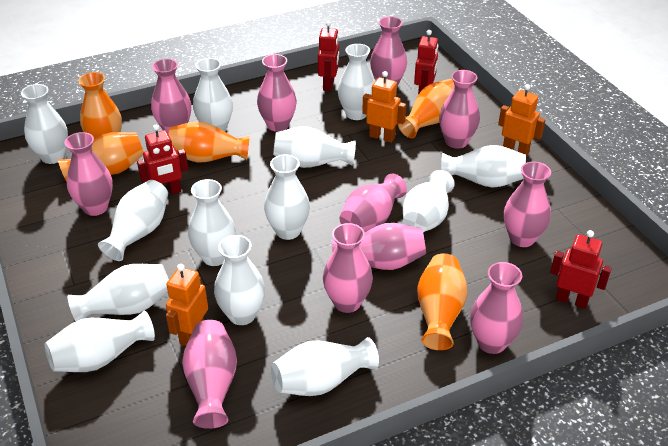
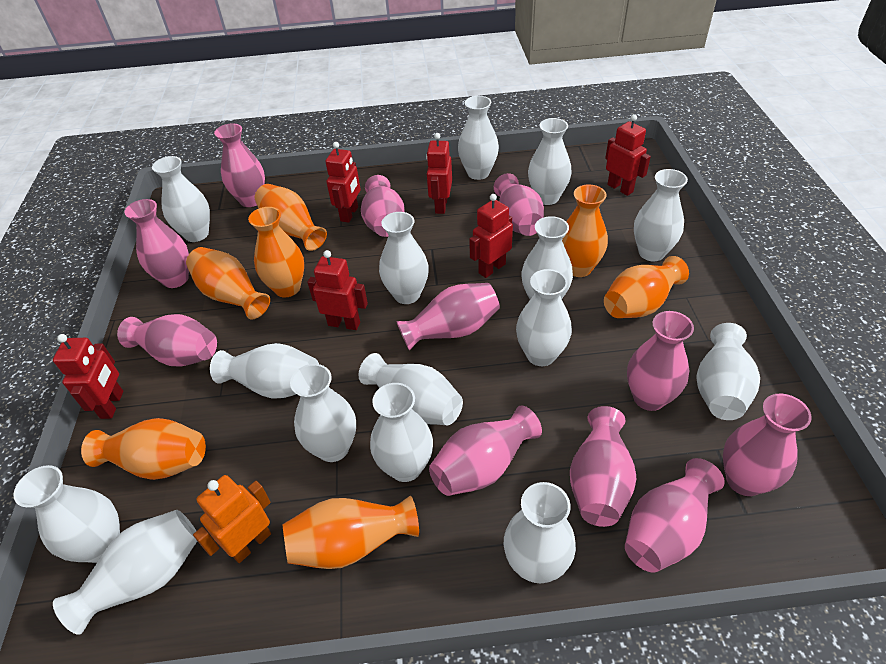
orange robot: 3 -> 1
orange vase: 5 -> 7
red robot: 4 -> 6
white vase: 13 -> 15

